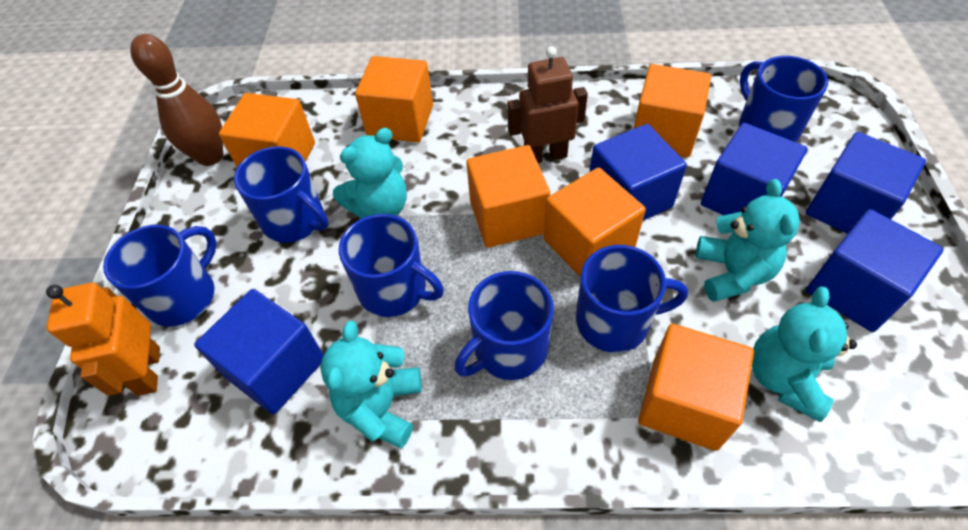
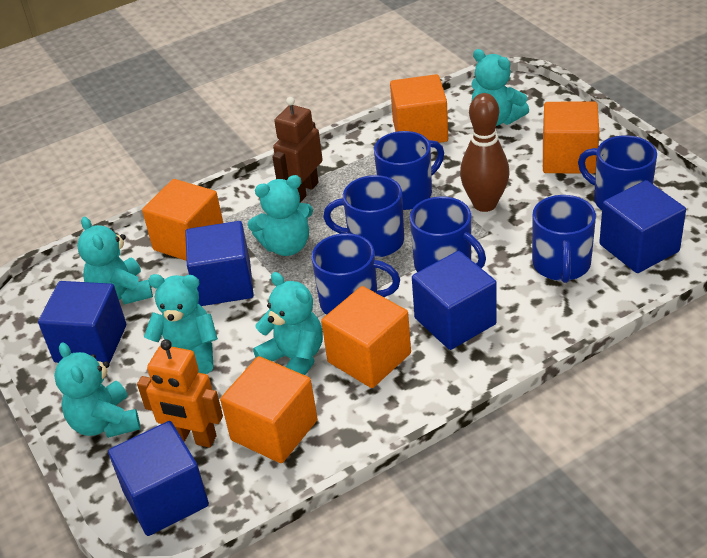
orange cube: 6 -> 5
turquoise teddy bear: 4 -> 6

